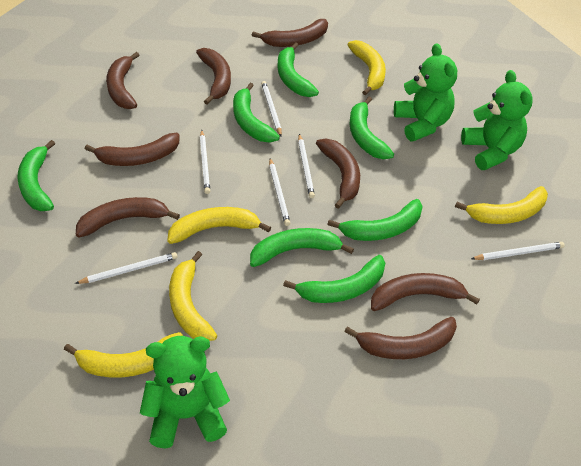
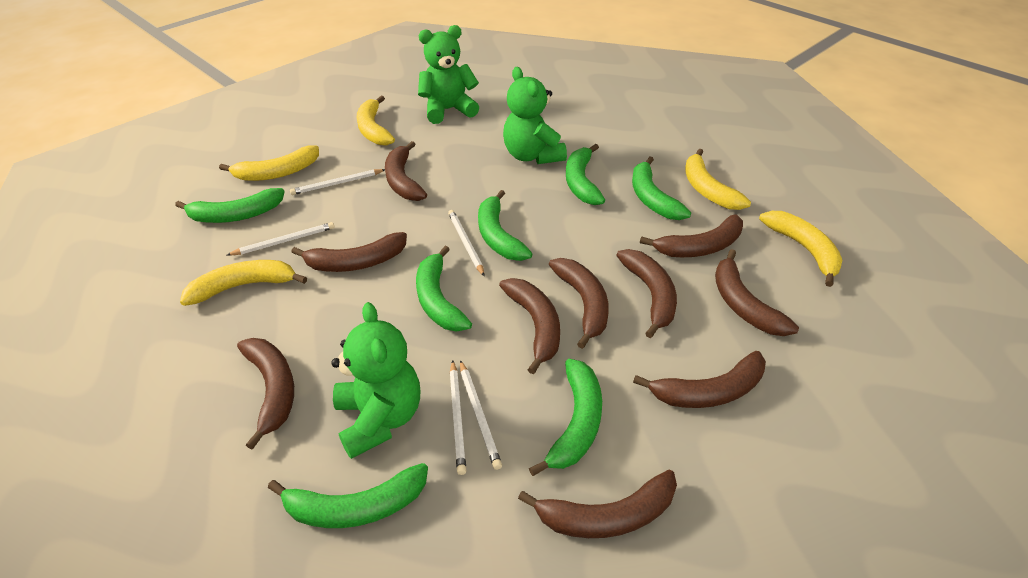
brown banana: 8 -> 10
white pencil: 6 -> 5

